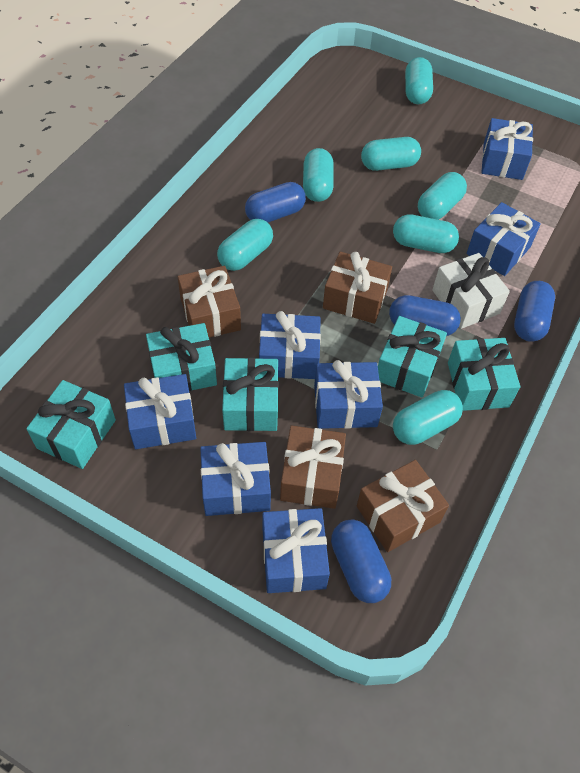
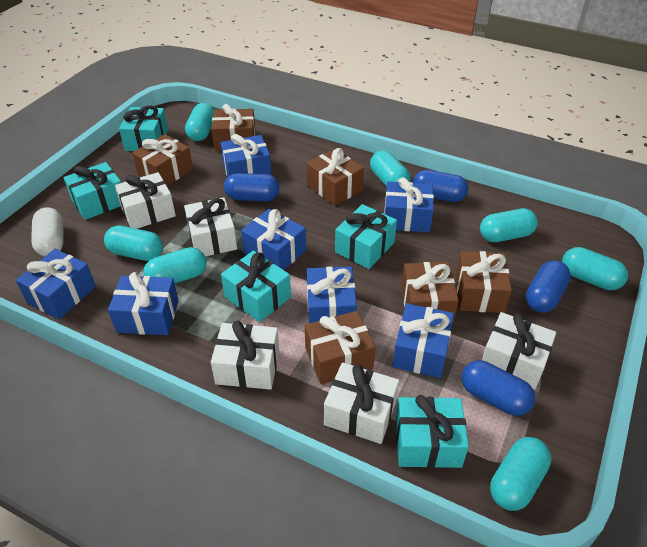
brown gift: 4 -> 6
white capsule: 0 -> 1
white gift: 1 -> 5

